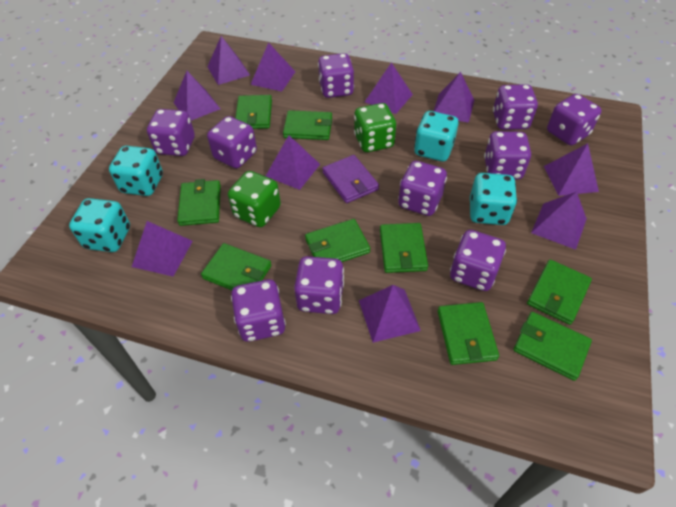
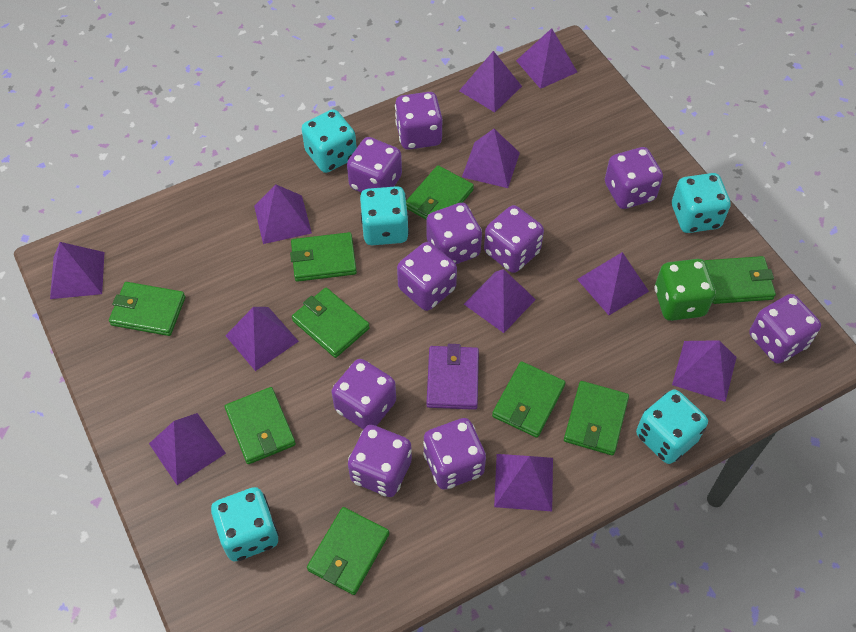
green dice: 2 -> 1
purple pyramid: 10 -> 11
turquoise dice: 4 -> 5

